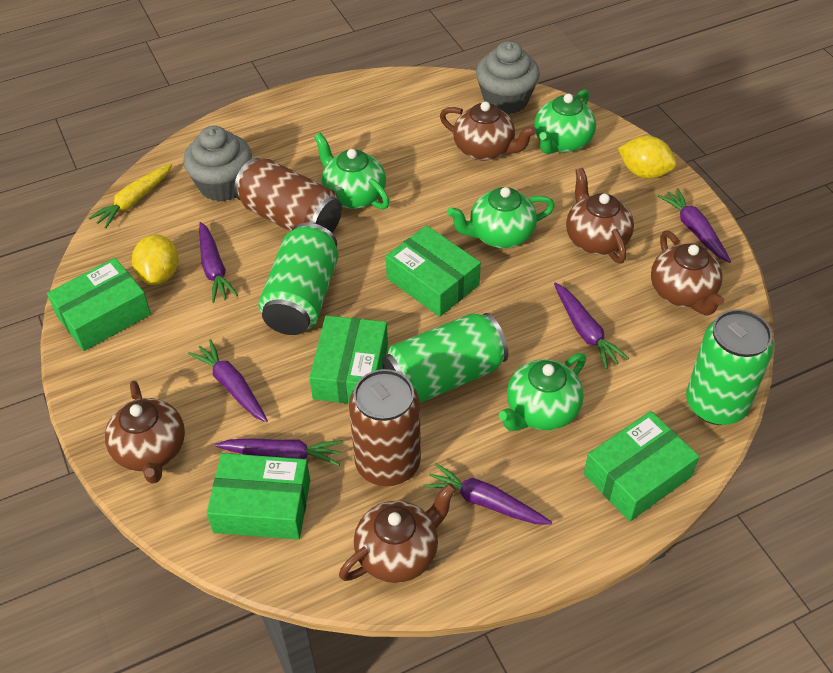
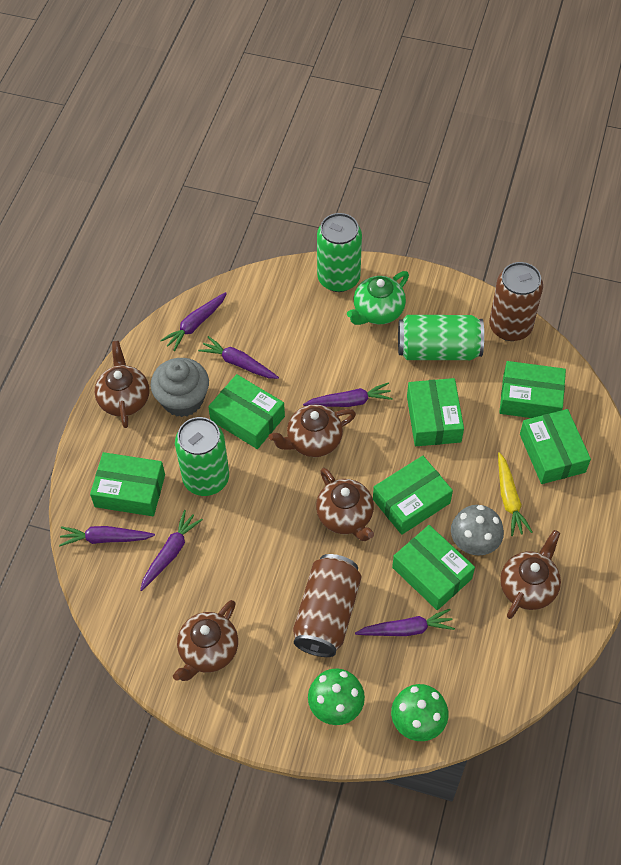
green box: 5 -> 7
green mushroom: 0 -> 2
green teapot: 4 -> 1
grey cupcake: 2 -> 1
grey mushroom: 0 -> 1
yellow lemon: 2 -> 0

